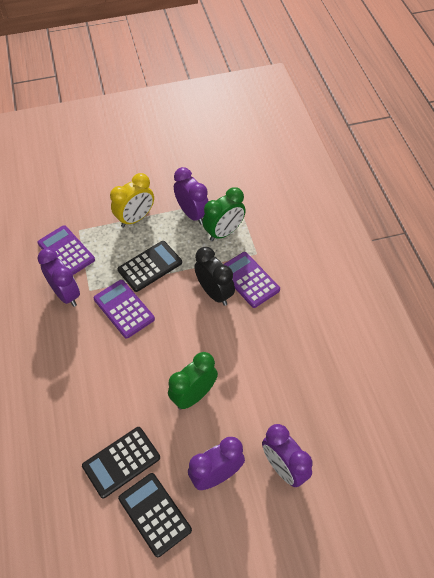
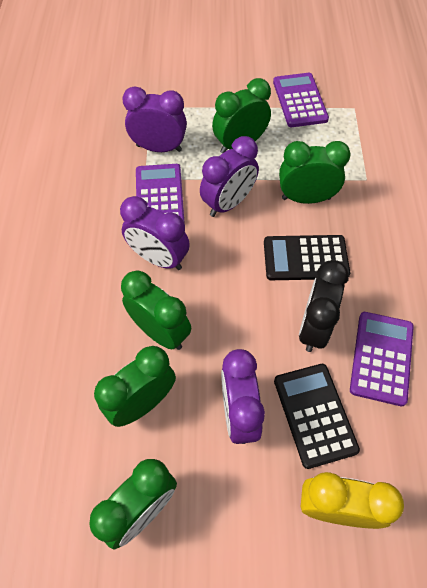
black calculator: 3 -> 2
green clock: 2 -> 5

